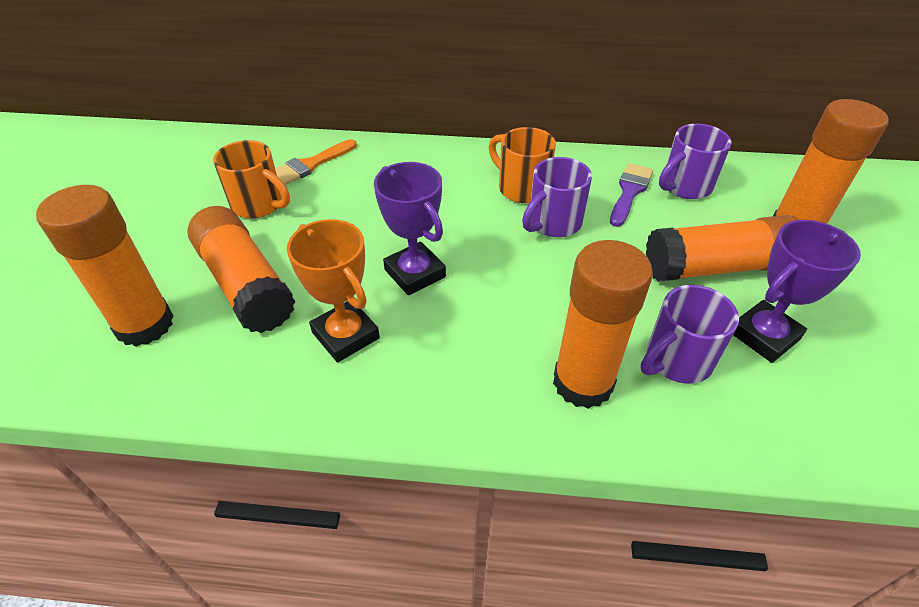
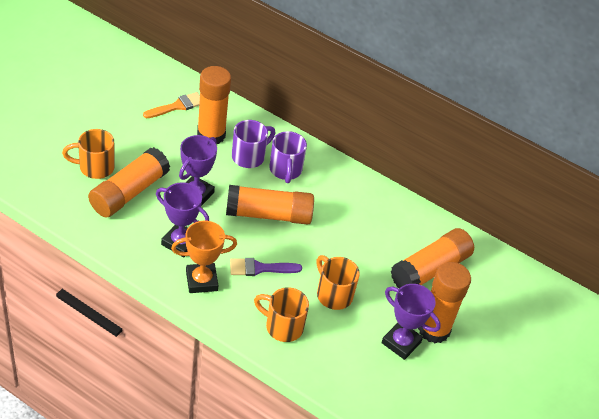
orange mug: 2 -> 3
purple mug: 3 -> 2
purple trophy: 2 -> 3

